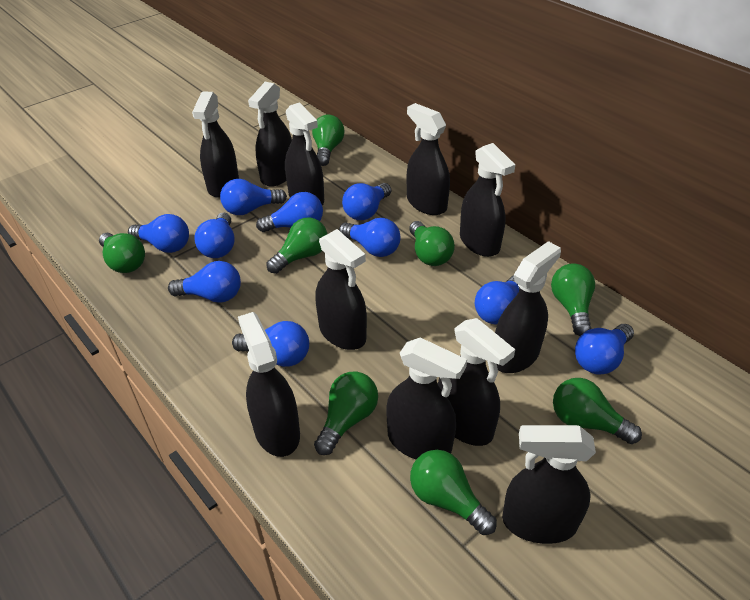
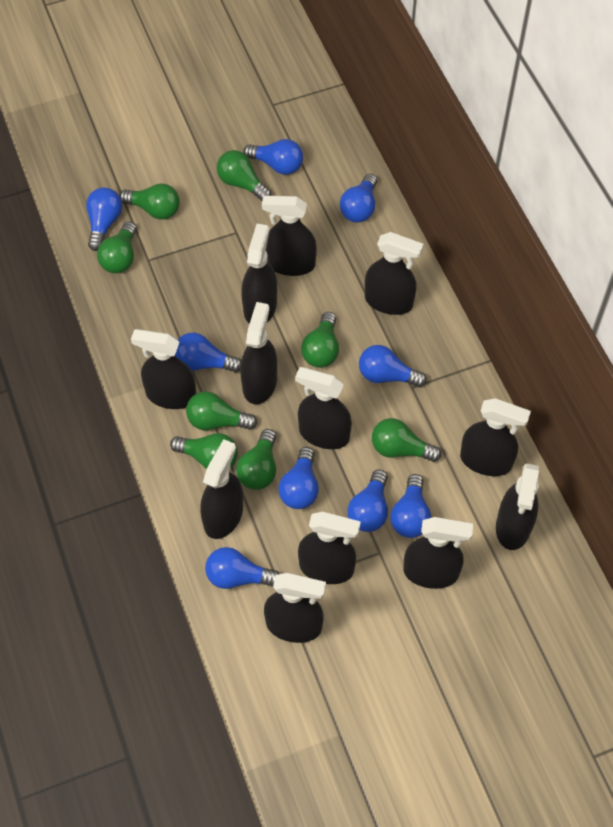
black spray bottle: 11 -> 12
blue light bulb: 10 -> 9

